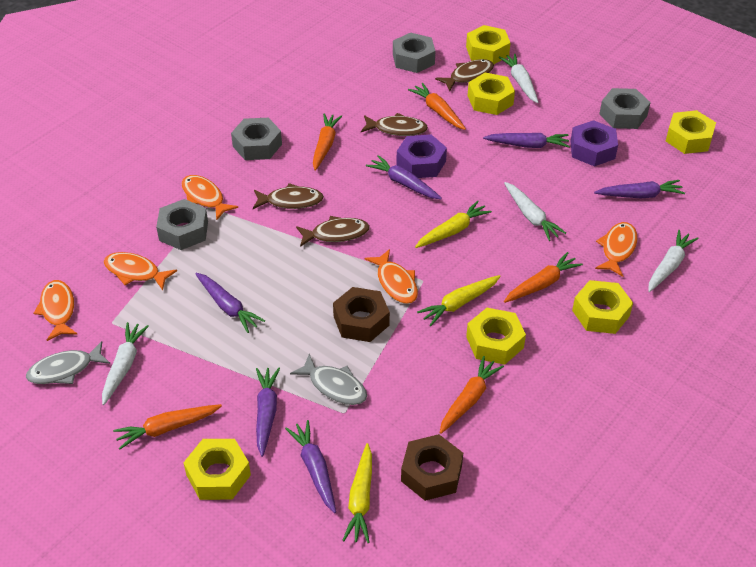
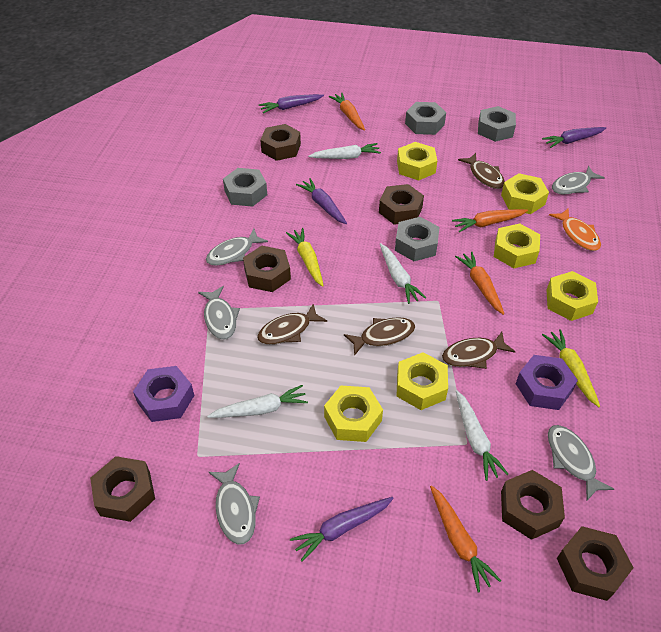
brown nut: 2 -> 6
grey fish: 2 -> 5
orange carrot: 5 -> 4
orange fish: 5 -> 1
purple carrot: 6 -> 4
yellow carrot: 3 -> 2

